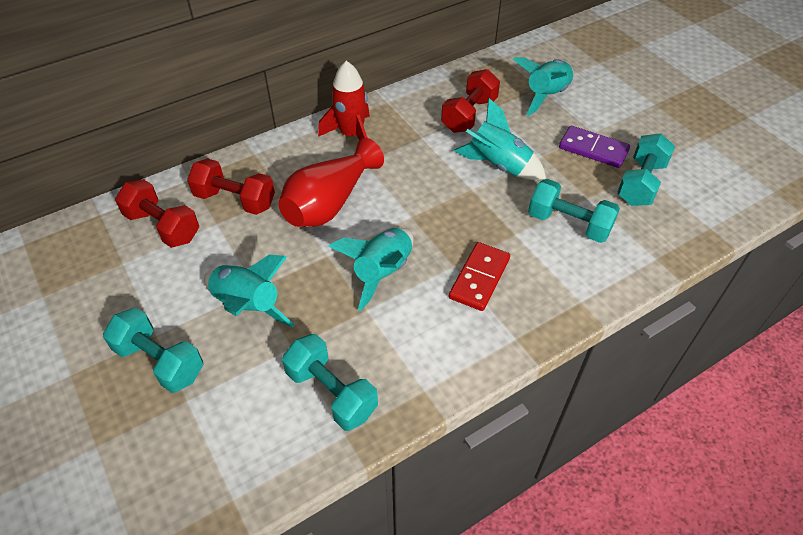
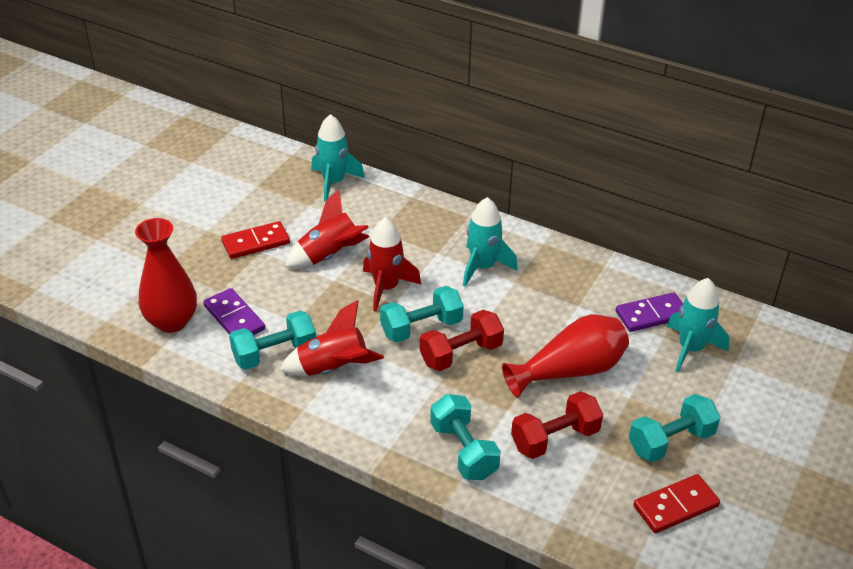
purple domino: 1 -> 2
red domino: 1 -> 2
red dumbbell: 3 -> 2
red rocket: 1 -> 3
red vase: 1 -> 2
turquoise rocket: 4 -> 3

